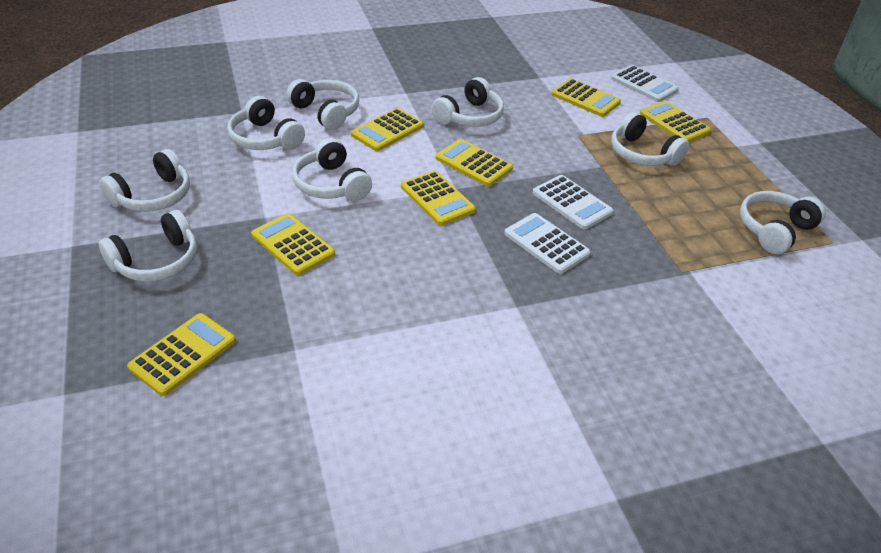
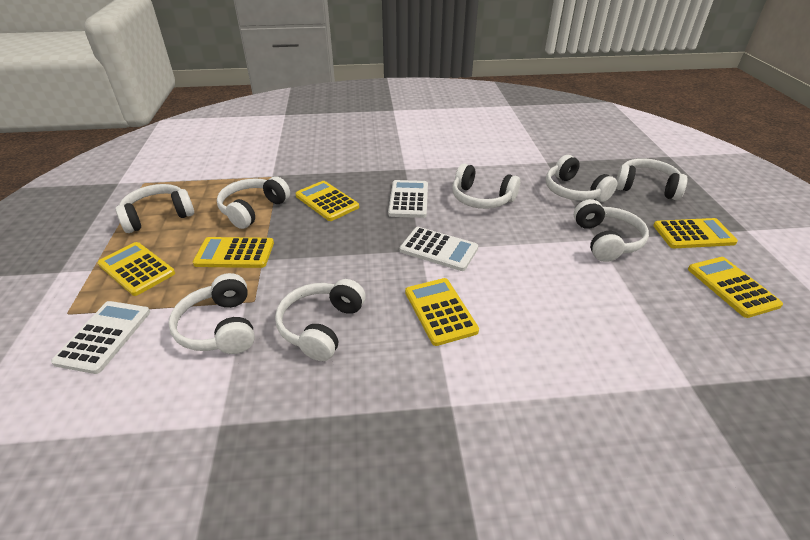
yellow calculator: 7 -> 6

